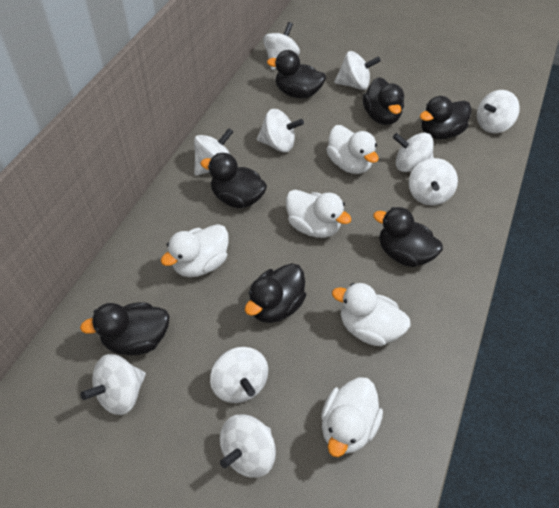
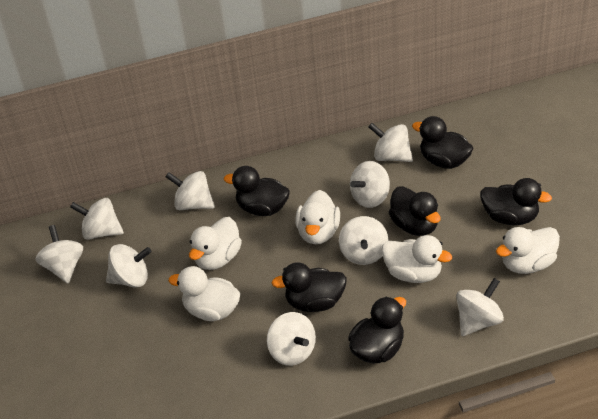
black duck: 7 -> 6
white spinning top: 10 -> 9

